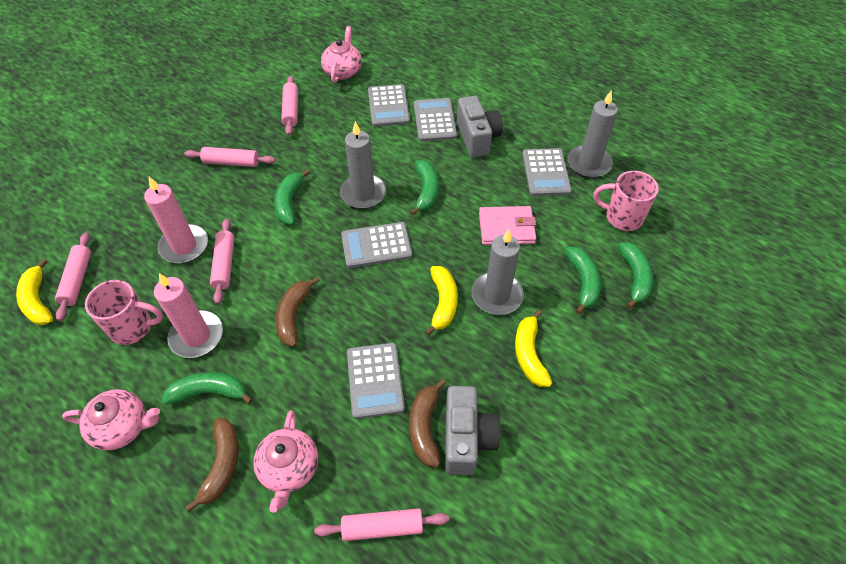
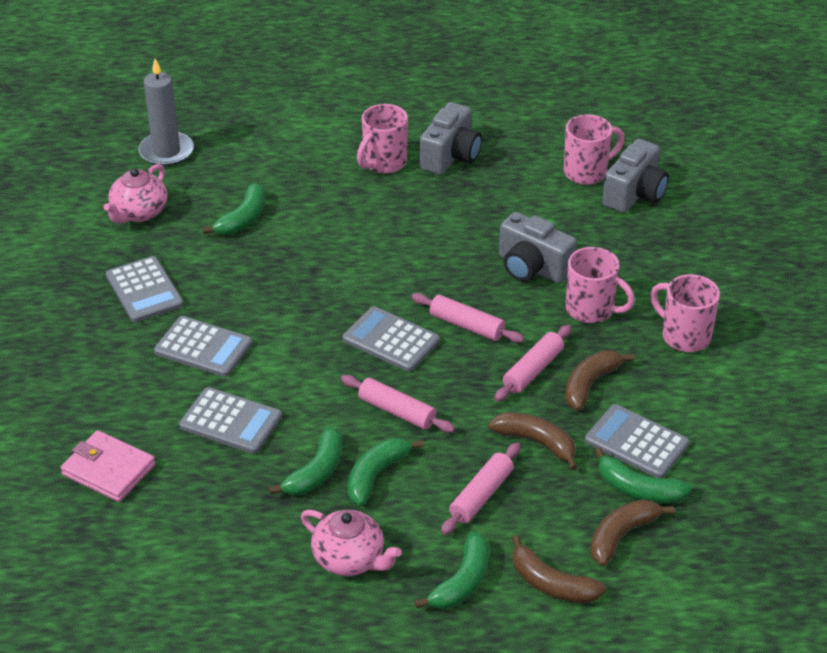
brown banana: 3 -> 4
grey camera: 2 -> 3
grey candle: 3 -> 1
pink candle: 2 -> 0
pink mug: 2 -> 4
pink rolling pin: 5 -> 4
pink teapot: 3 -> 2
yellow banana: 3 -> 0

